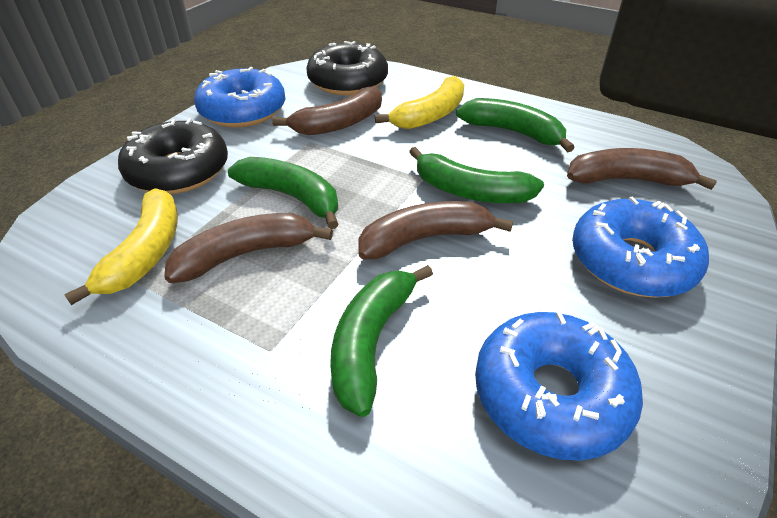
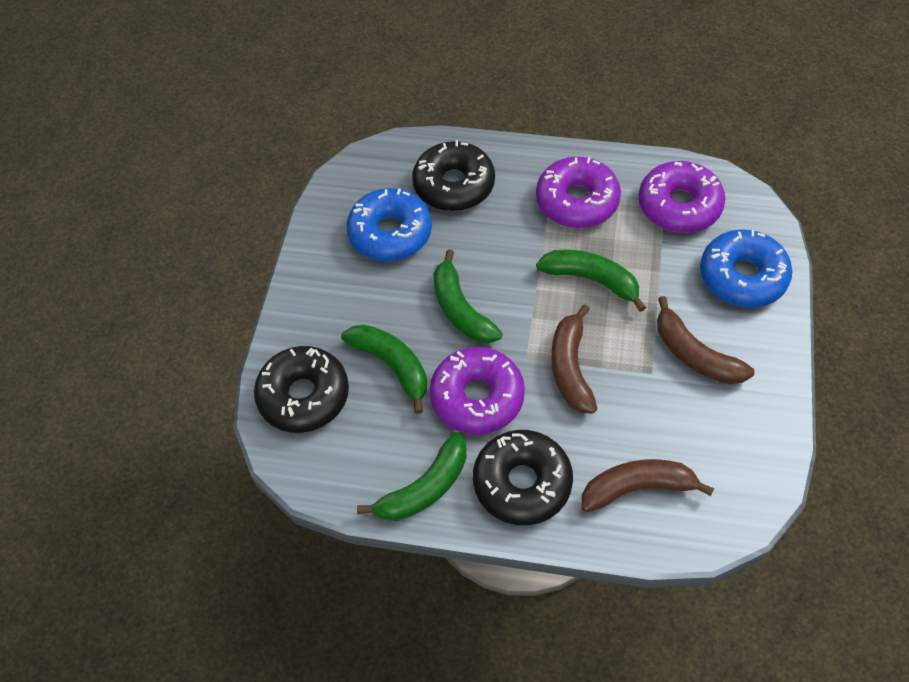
black donut: 2 -> 3
blue donut: 3 -> 2
brown banana: 4 -> 3
purple donut: 0 -> 3
yellow banana: 2 -> 0

